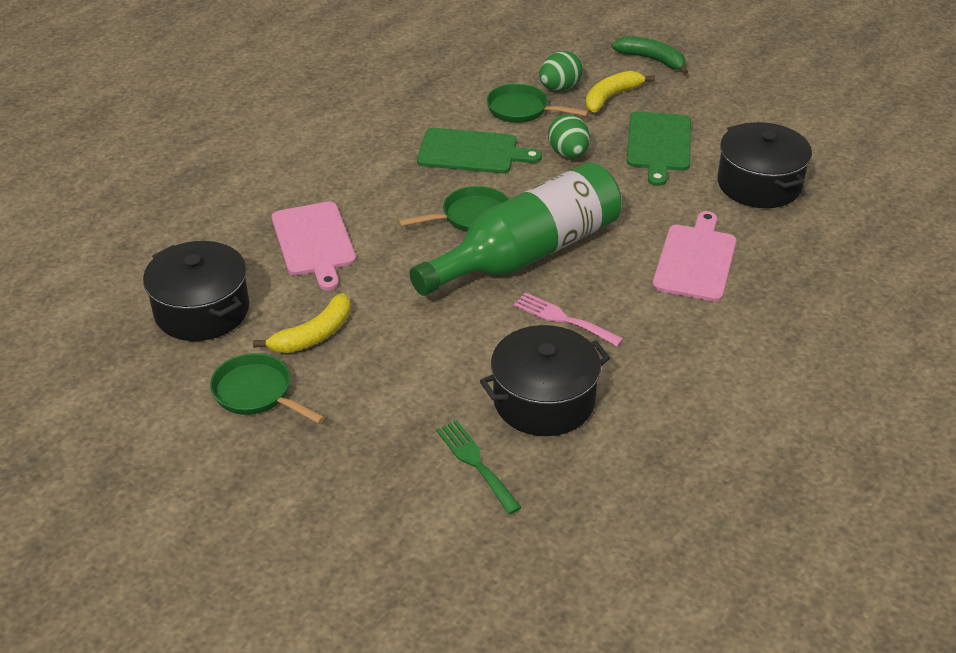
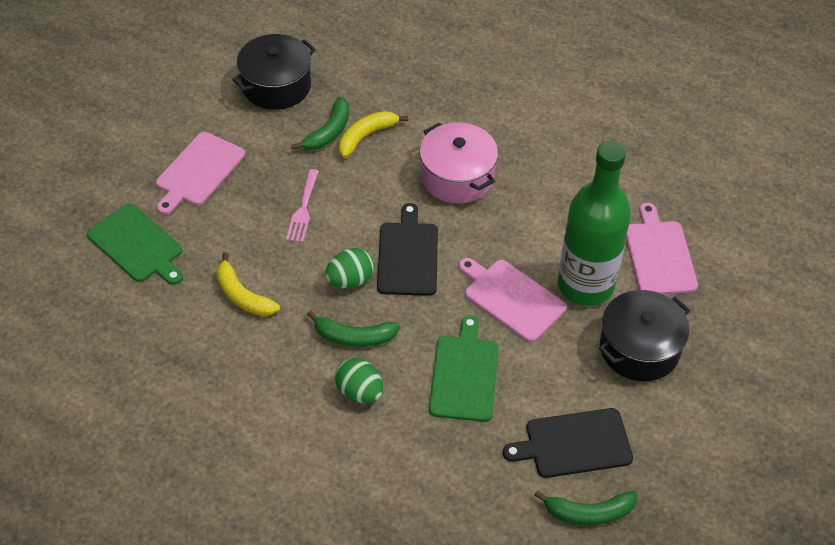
black cutting board: 0 -> 2
black pot: 3 -> 2
green banana: 1 -> 3
green fork: 1 -> 0
green pan: 3 -> 0
pink cutting board: 2 -> 3
pink pot: 0 -> 1

